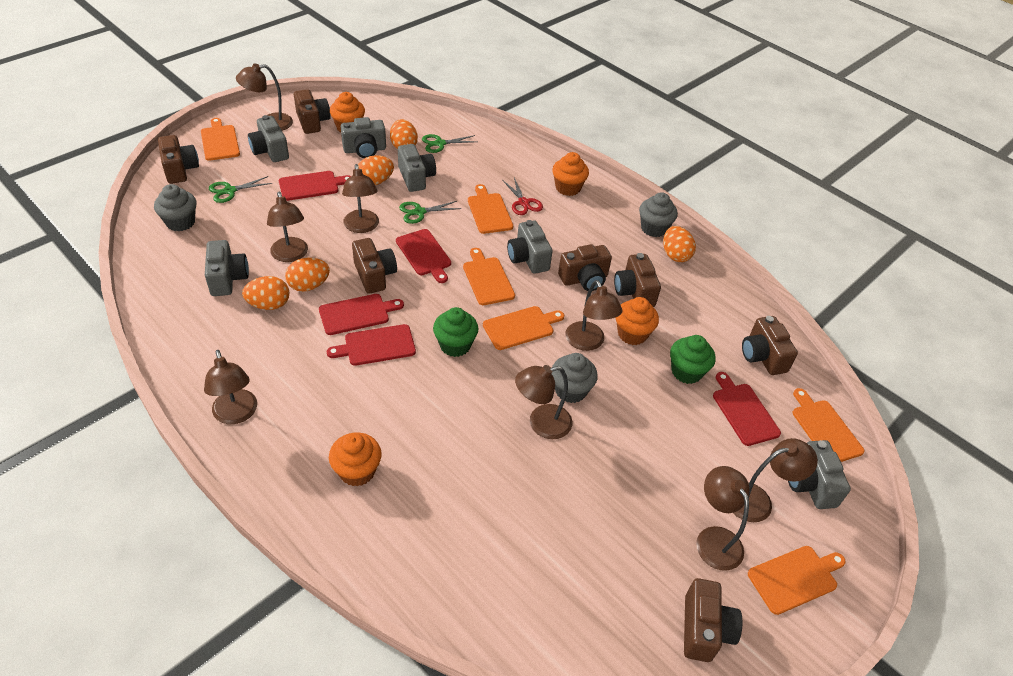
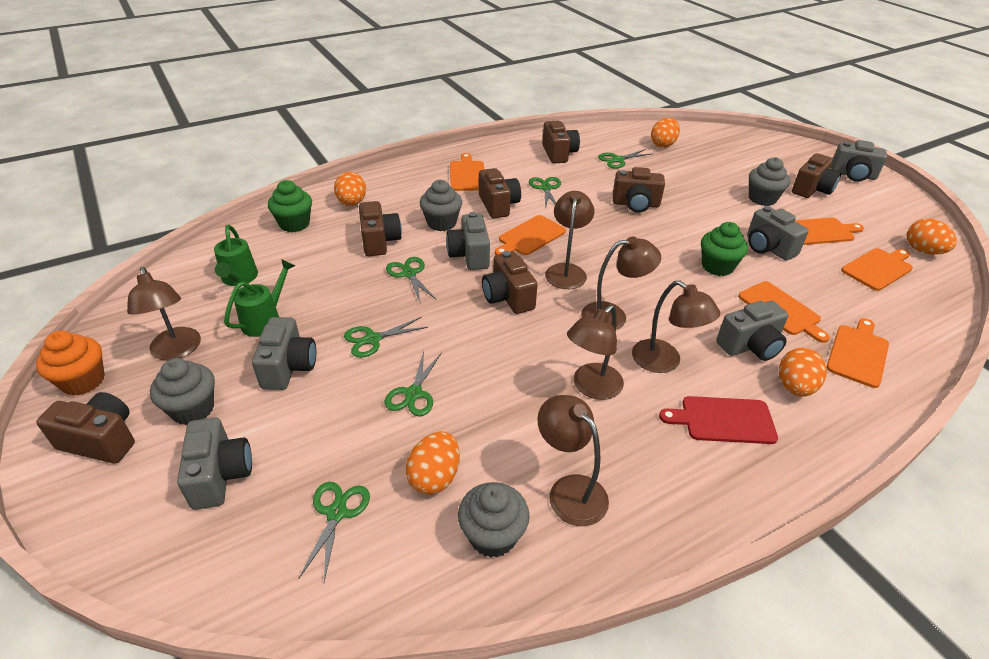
brown lamp: 8 -> 6
green scissors: 3 -> 6
green watering can: 0 -> 2
grey cupcake: 3 -> 4
orange cupcake: 4 -> 1
red cutting board: 5 -> 1
red scissors: 1 -> 0

